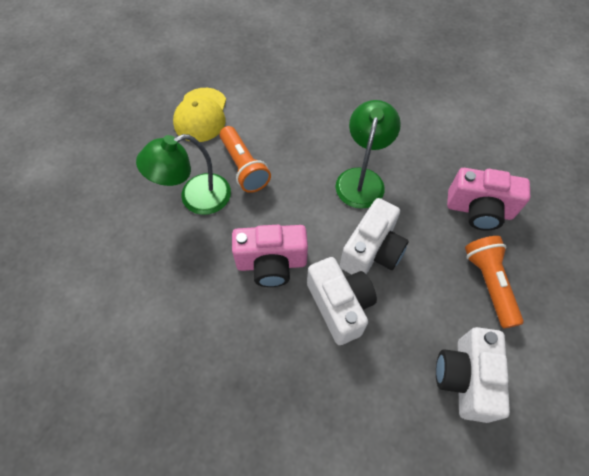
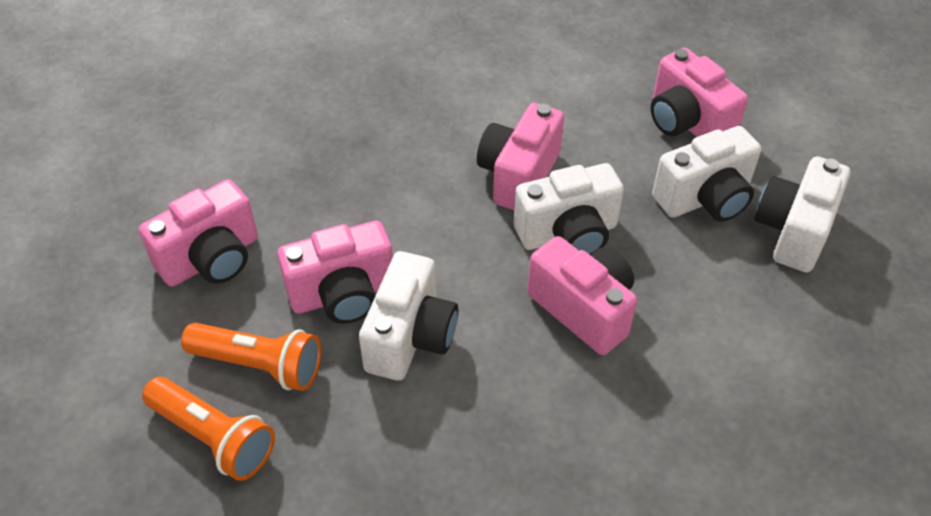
green lamp: 2 -> 0
pink camera: 2 -> 5
white camera: 3 -> 4
yellow cap: 1 -> 0

